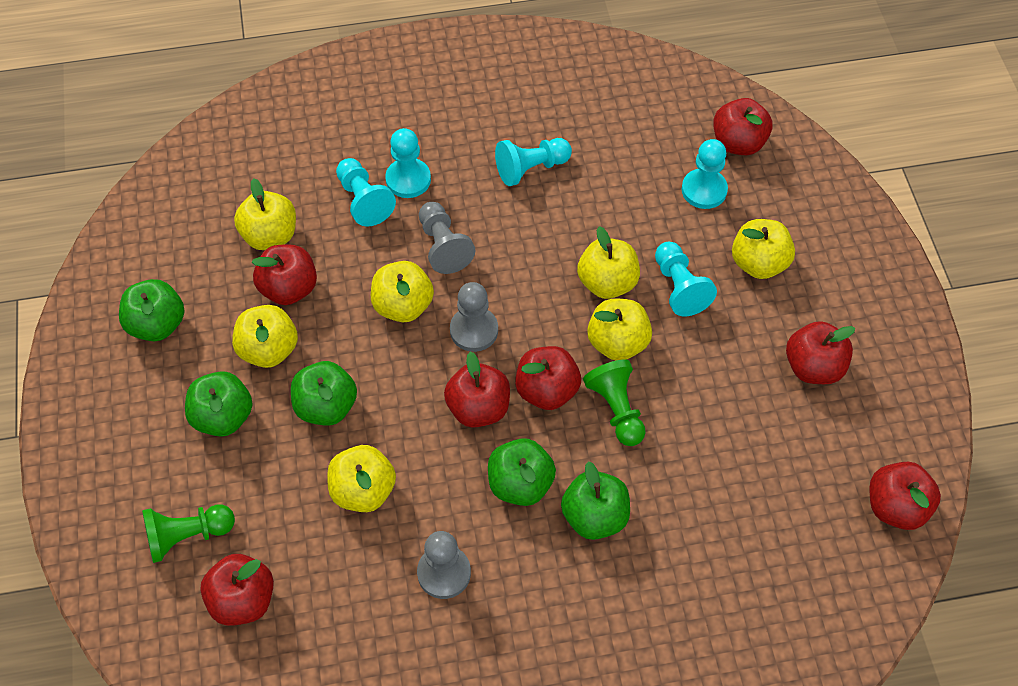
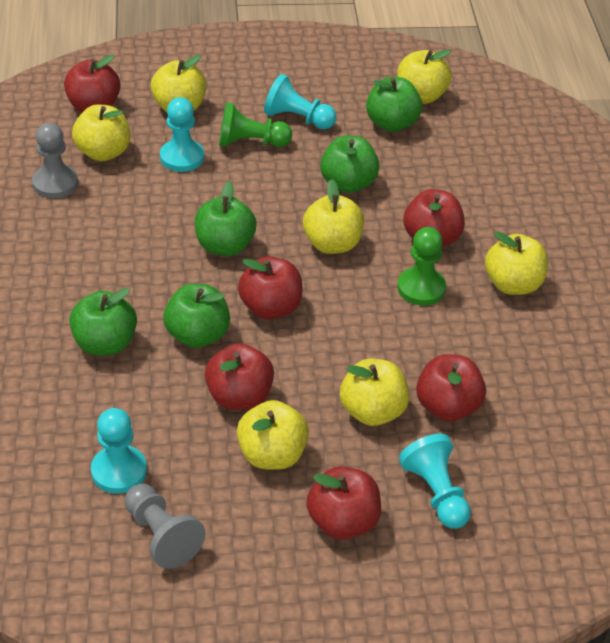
grey pawn: 3 -> 2
red apple: 7 -> 6
turquoise pawn: 5 -> 4

